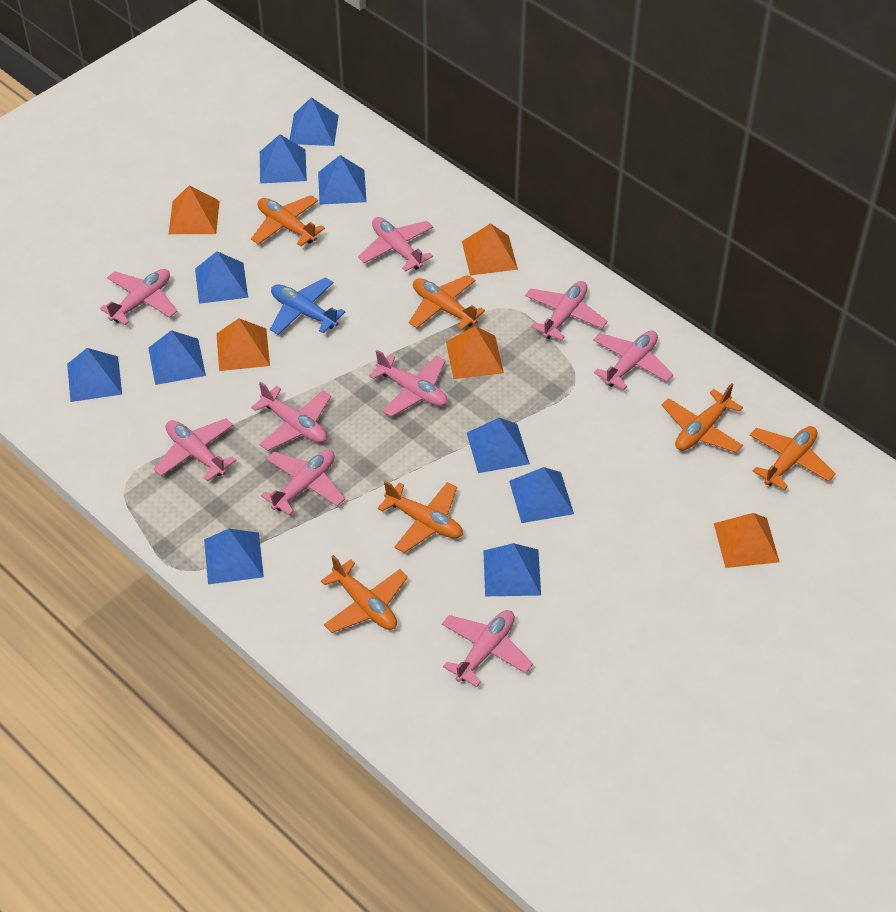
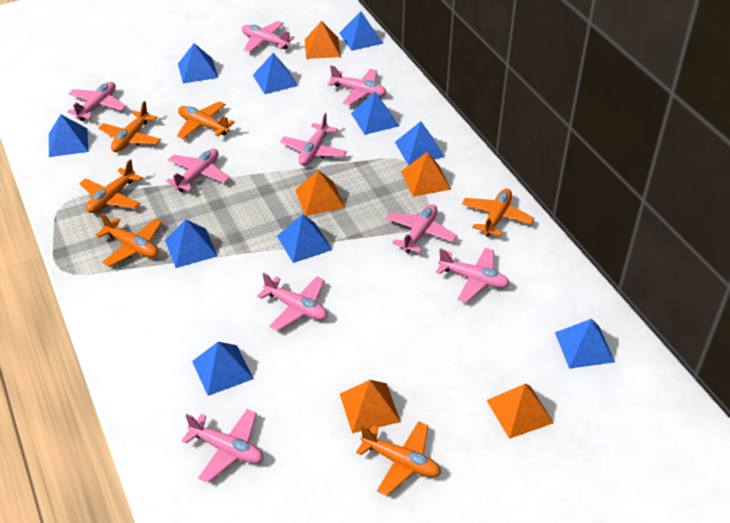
blue plane: 1 -> 0

